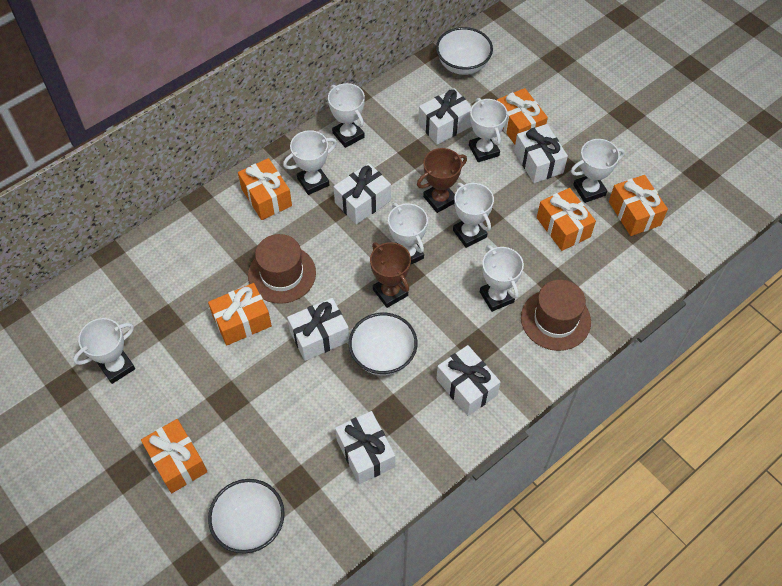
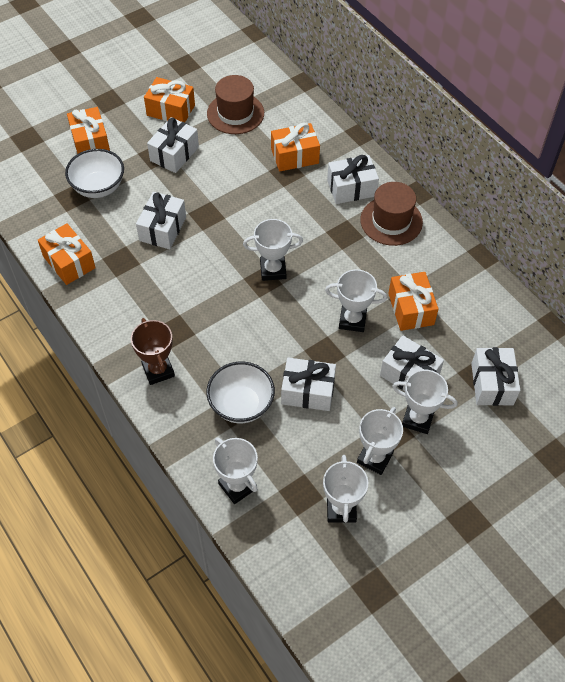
brown trophy: 2 -> 1
orange gift: 6 -> 5
white bowl: 3 -> 2
white trophy: 8 -> 6

